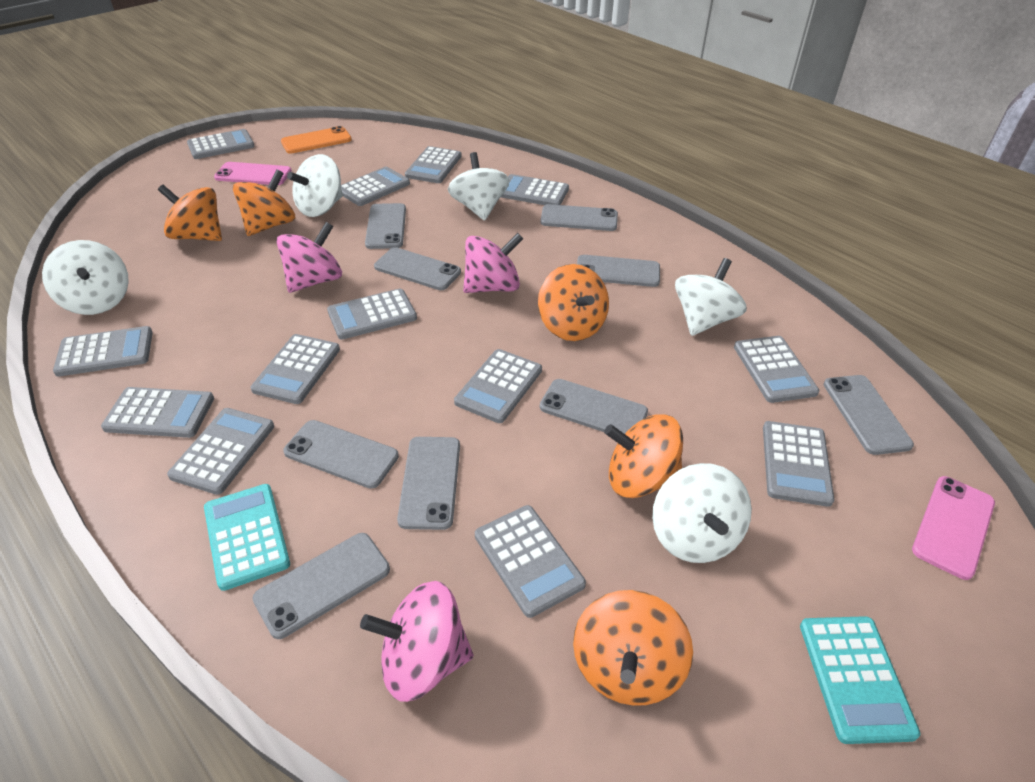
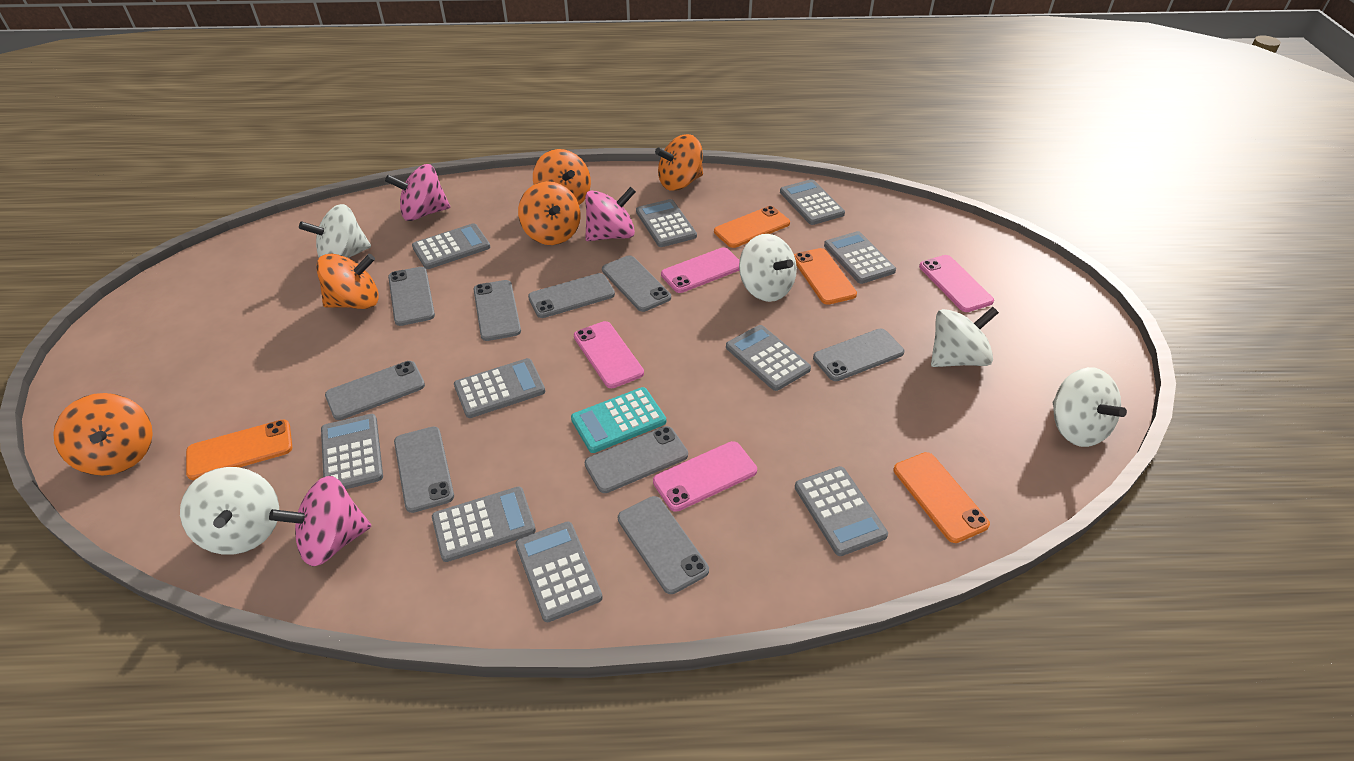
grey calculator: 13 -> 10
orange phone: 1 -> 4
pink phone: 2 -> 4
turquoise calculator: 2 -> 1

